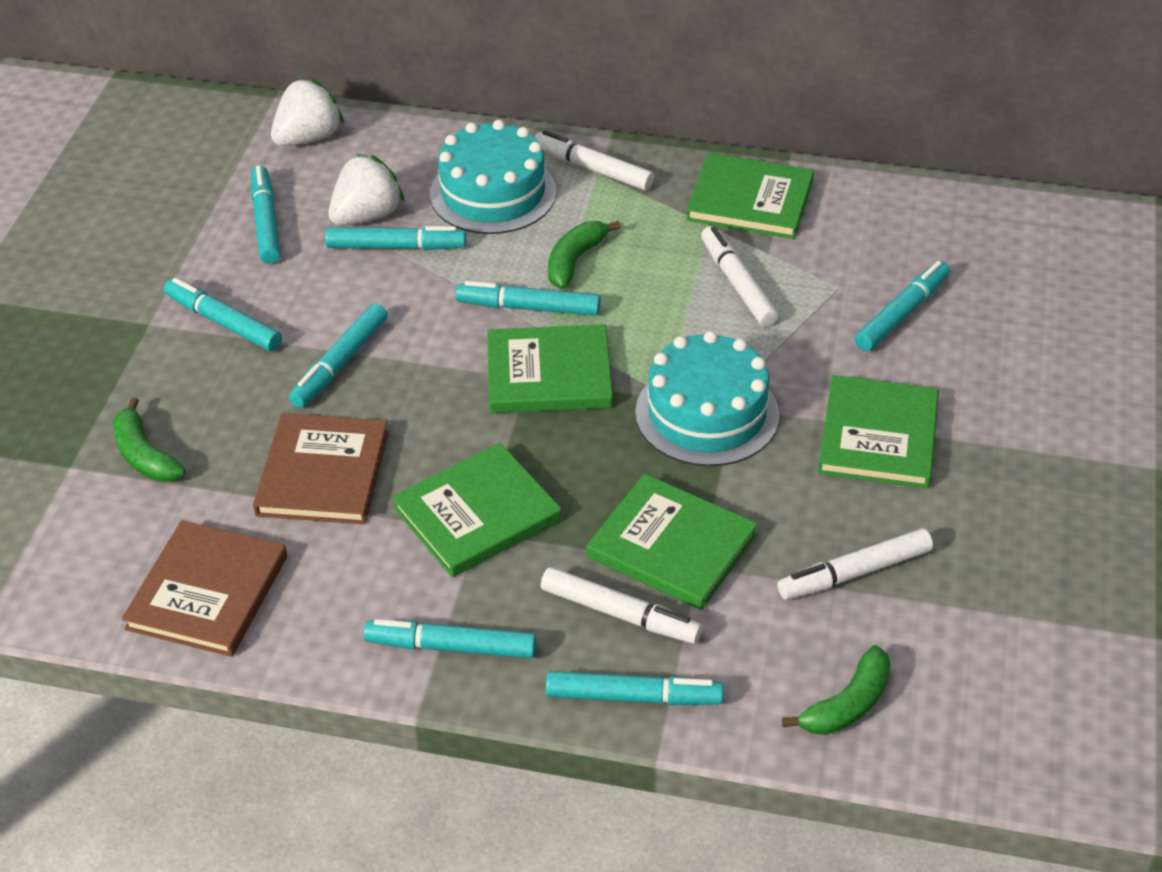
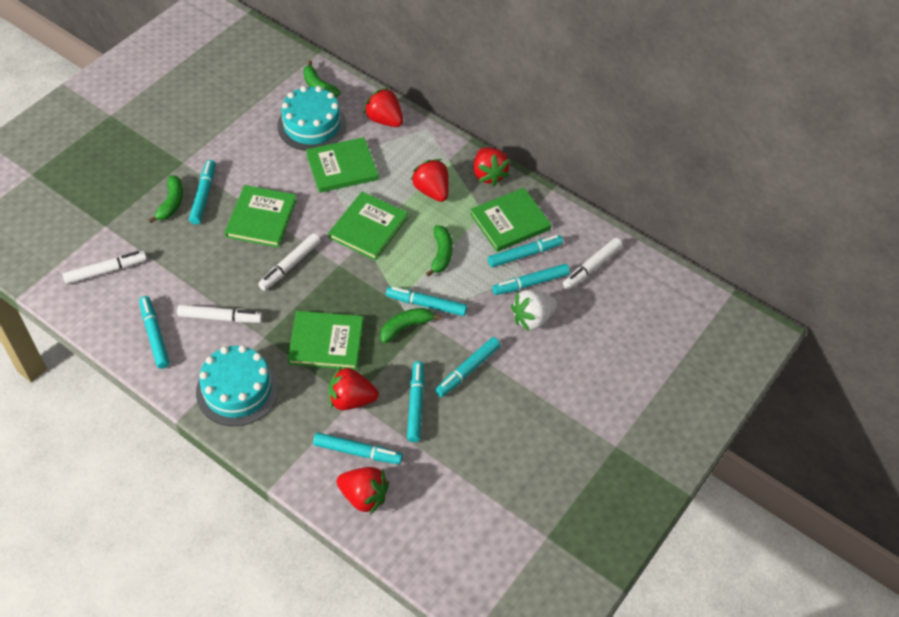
brown book: 2 -> 0
green banana: 3 -> 4
red strawberry: 0 -> 5
white strawberry: 2 -> 1

